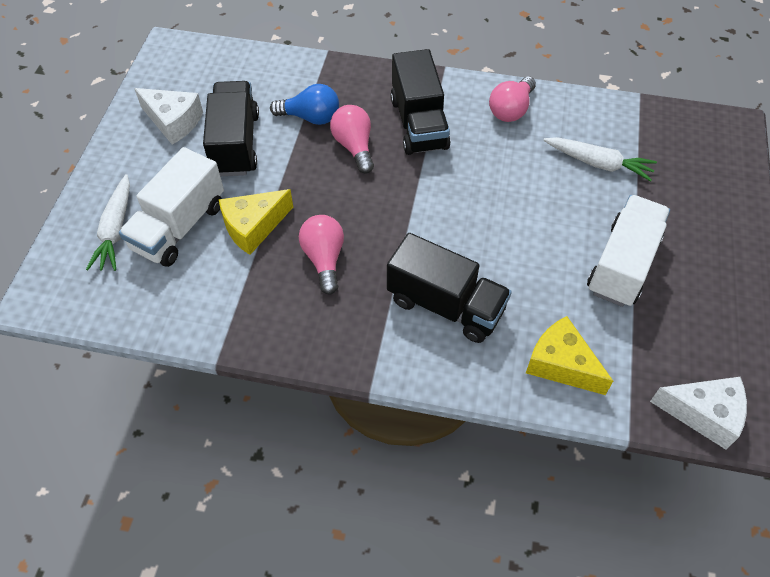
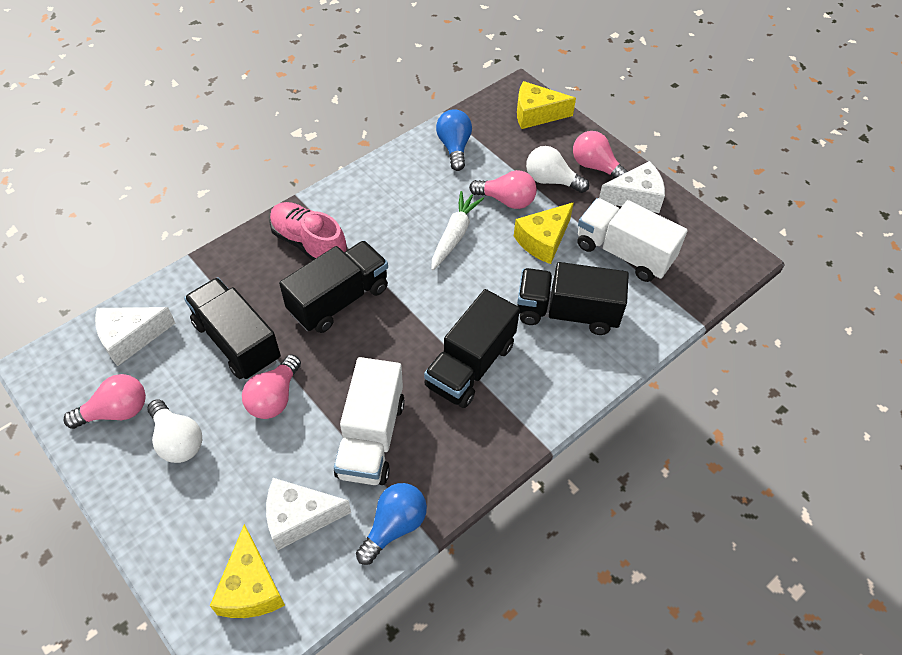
black truck: 3 -> 4
blue light bulb: 1 -> 2
pink light bulb: 3 -> 4
pink shoe: 0 -> 1
white carrot: 2 -> 1
white cheese: 2 -> 3
white light bulb: 0 -> 2
yellow cheese: 2 -> 3

